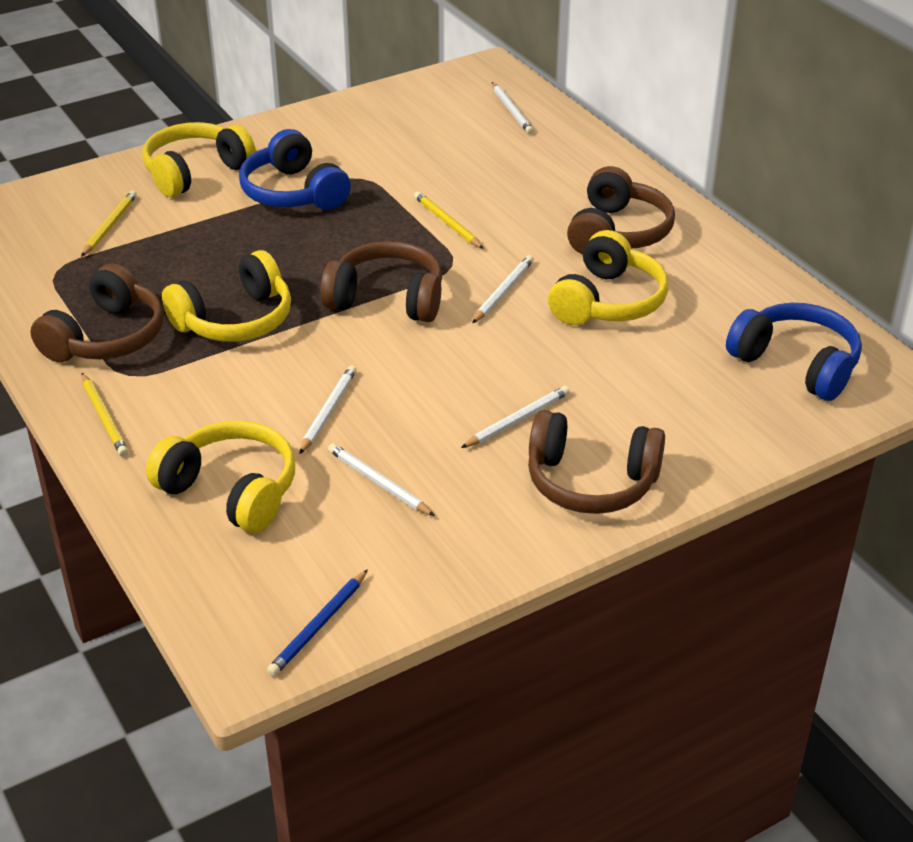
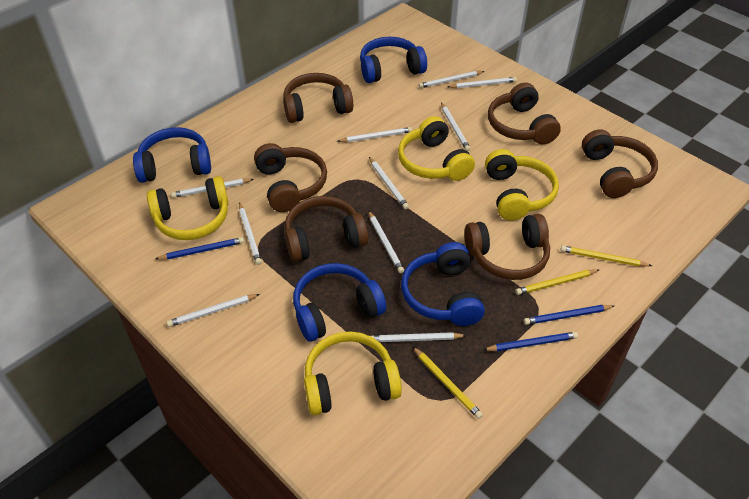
blue headphones: 2 -> 4
blue pencil: 1 -> 3
brown headphones: 4 -> 6
white pencil: 5 -> 10

